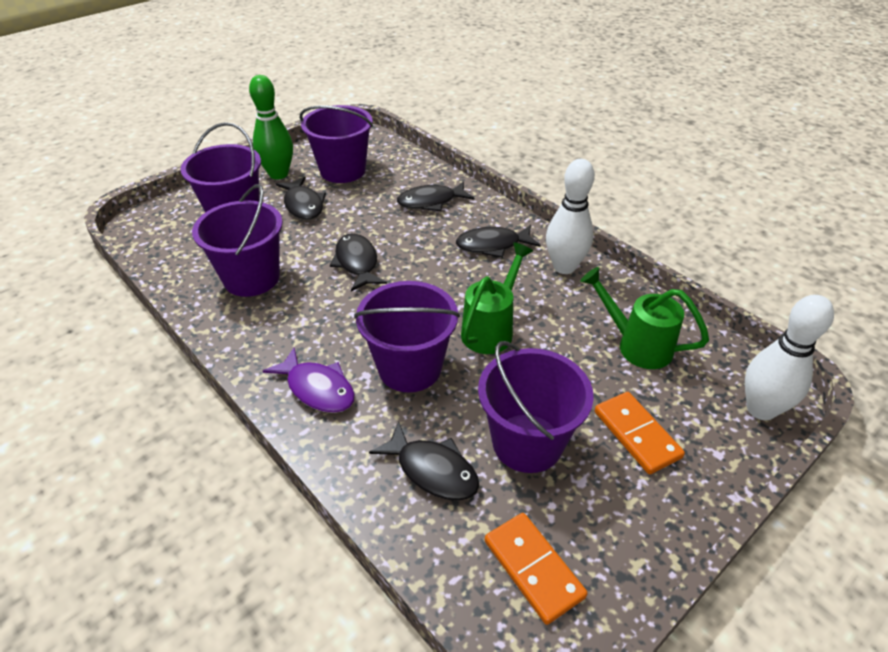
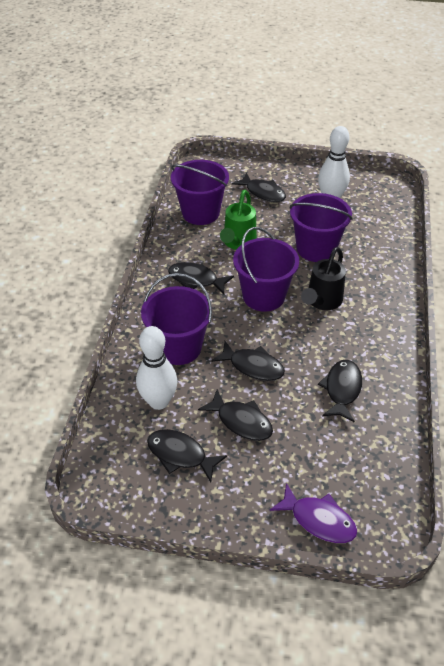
black fish: 5 -> 6
black watering can: 0 -> 1
green bowling pin: 1 -> 0
green watering can: 2 -> 1
orange domino: 2 -> 0
purple bucket: 5 -> 4

